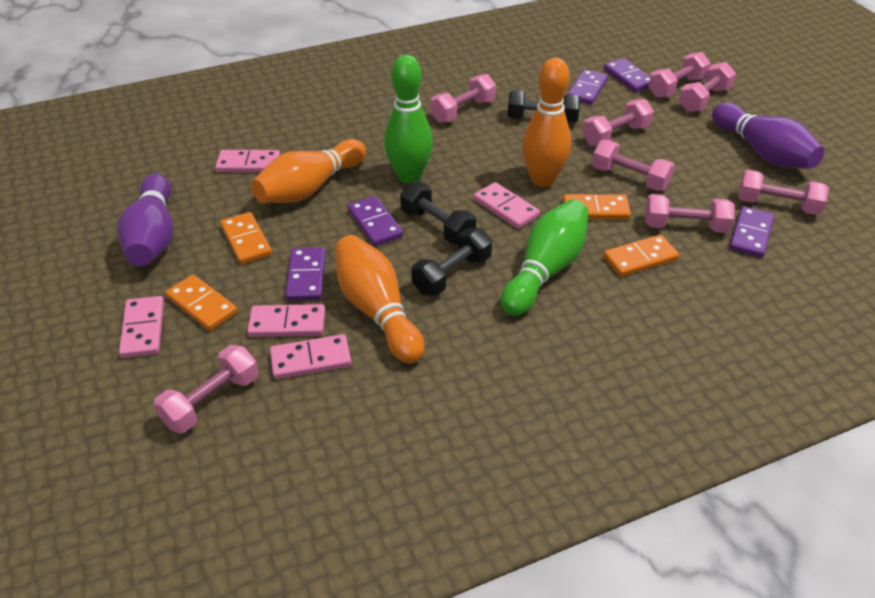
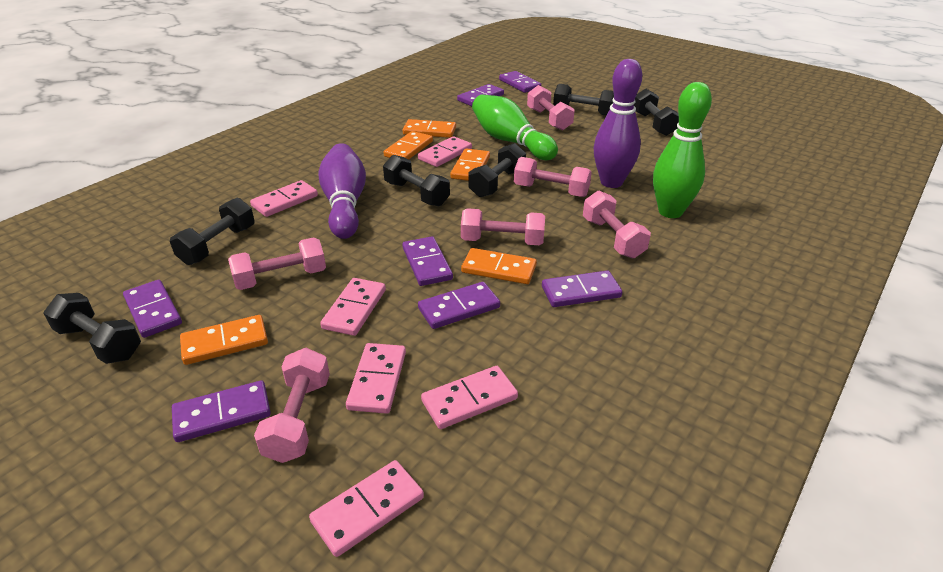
black dumbbell: 3 -> 6
orange bowling pin: 3 -> 0
orange domino: 4 -> 5
pink domino: 5 -> 6
pink dumbbell: 8 -> 6
purple domino: 5 -> 7

